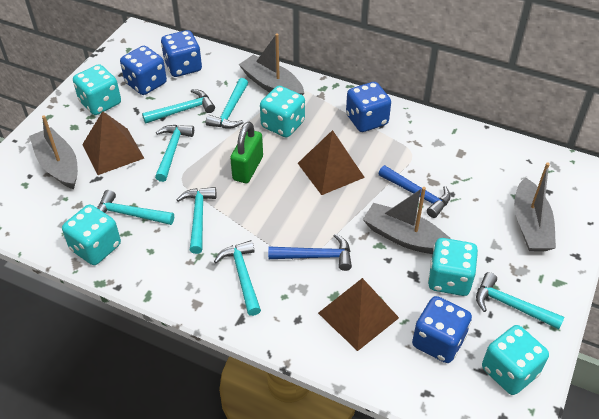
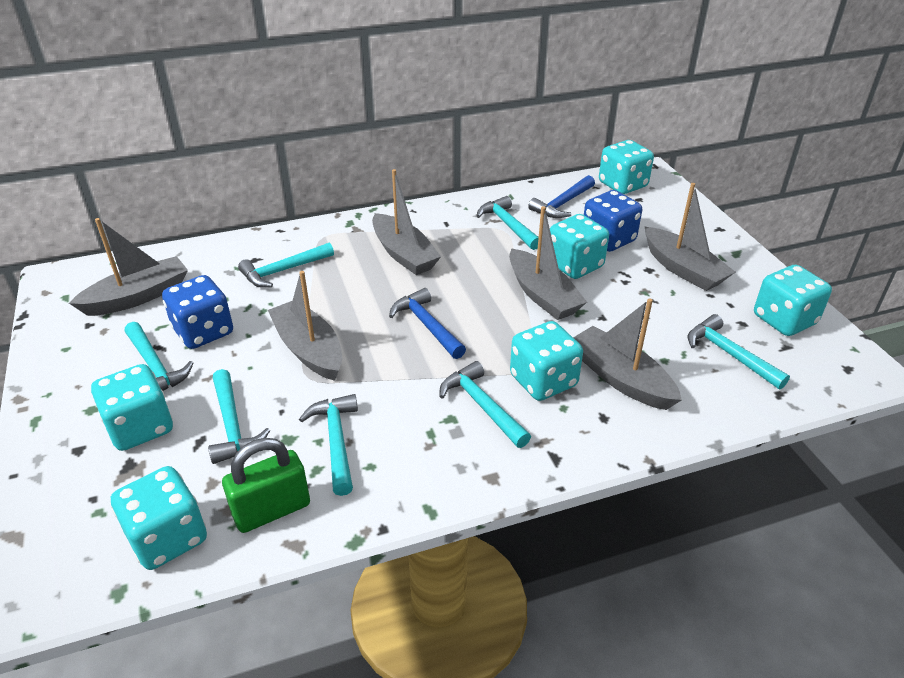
blue dice: 4 -> 2
brown pyramid: 3 -> 0
grey boat: 4 -> 6
turquoise dice: 5 -> 6

